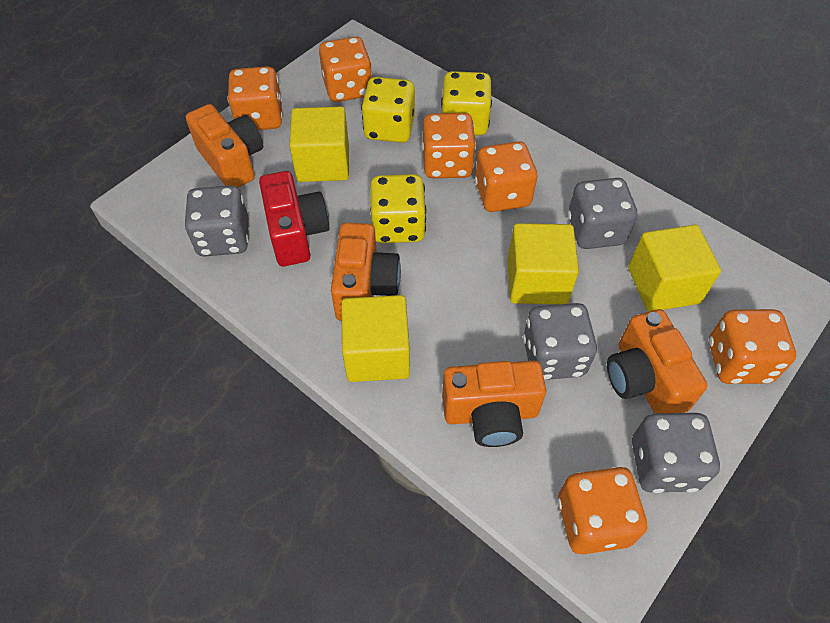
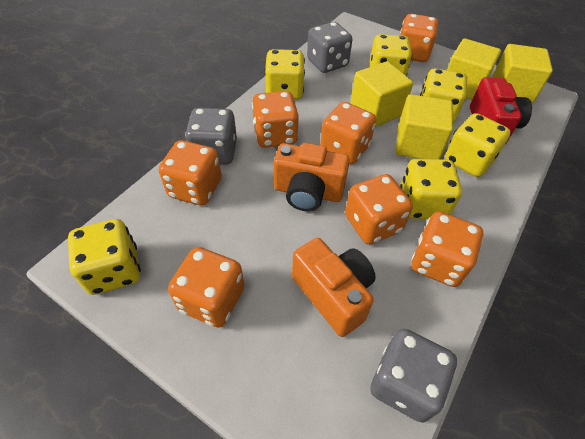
grey dice: 4 -> 3
orange camera: 4 -> 2
orange dice: 6 -> 7
yellow dice: 3 -> 6

